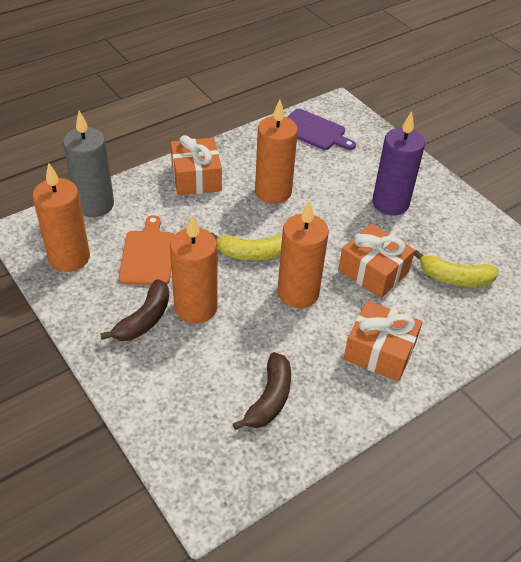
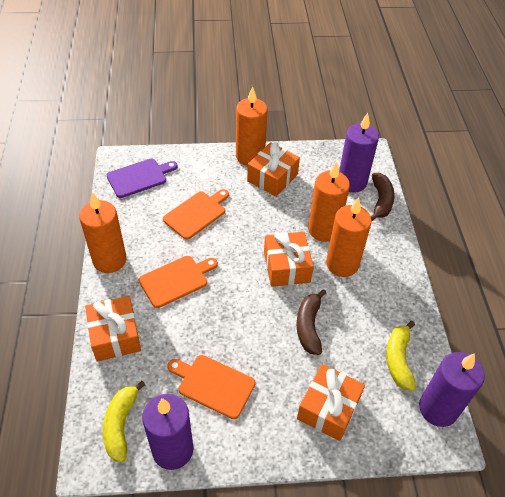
grey candle: 1 -> 0
orange cutting board: 1 -> 3
orange gift: 3 -> 4
purple candle: 1 -> 3

